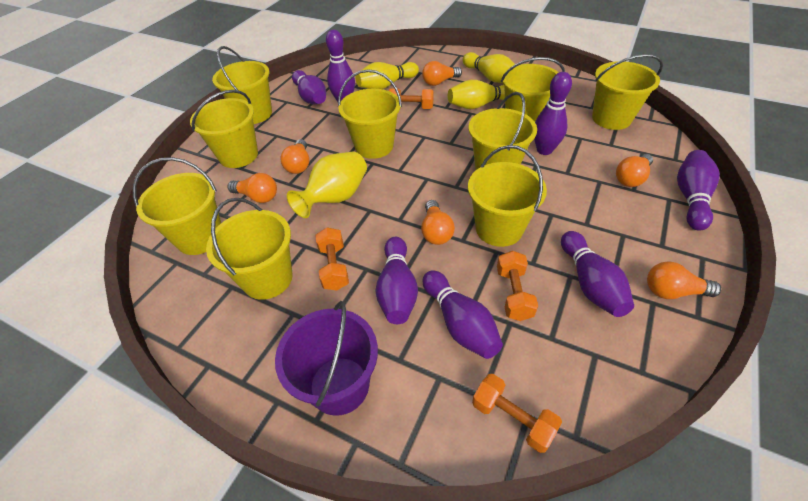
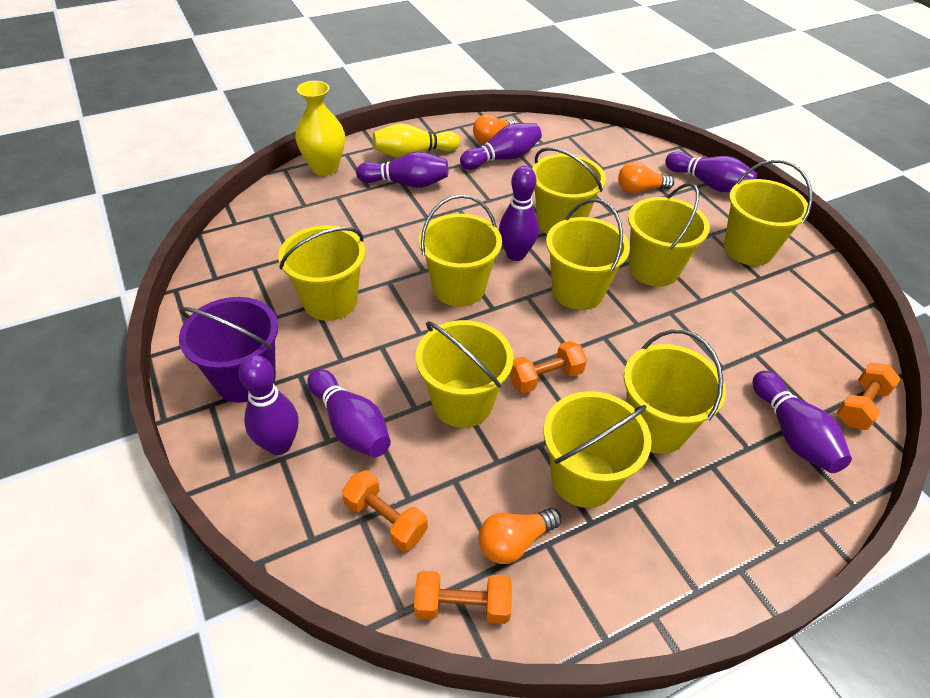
orange light bulb: 6 -> 3
yellow bowling pin: 3 -> 1

